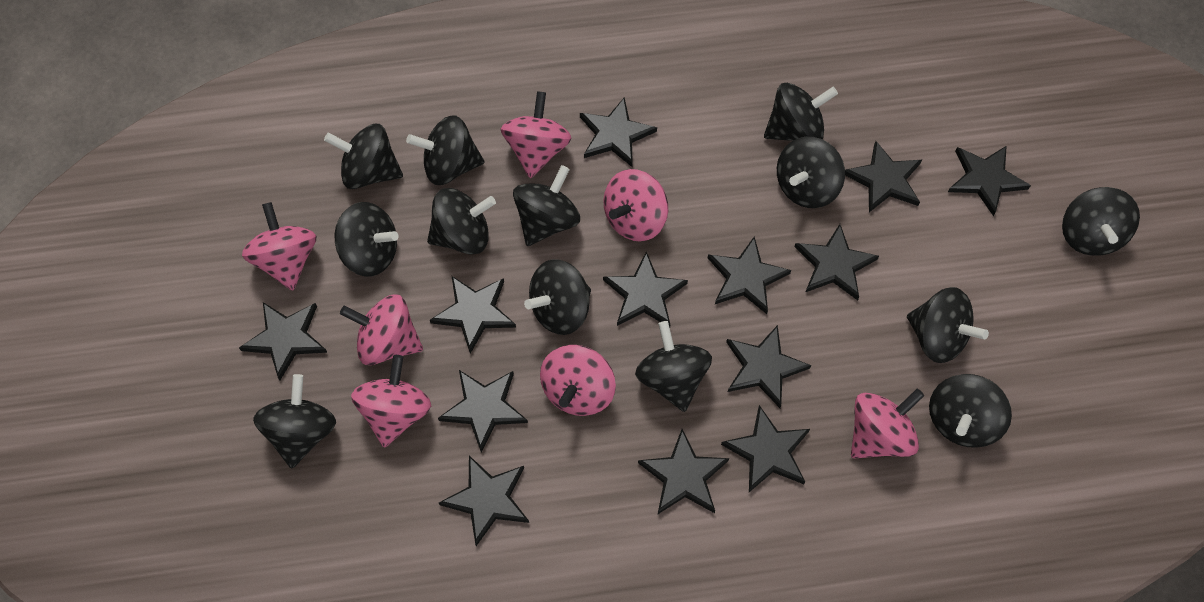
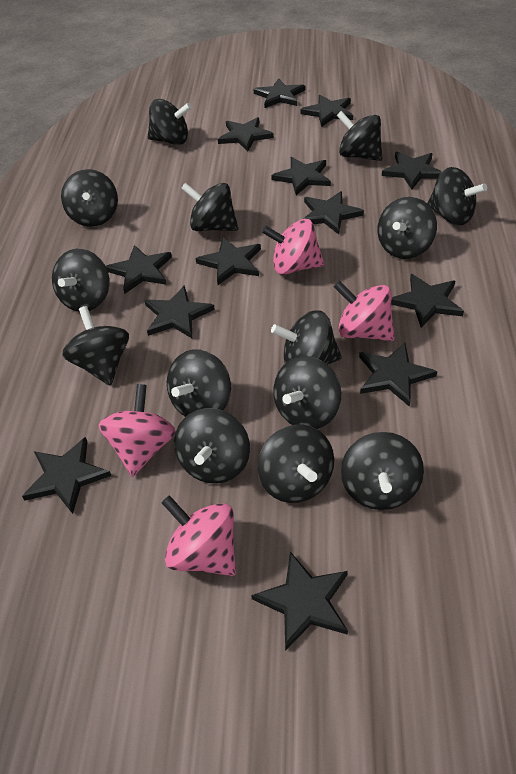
black spinning top: 13 -> 14
pink spinning top: 7 -> 4

